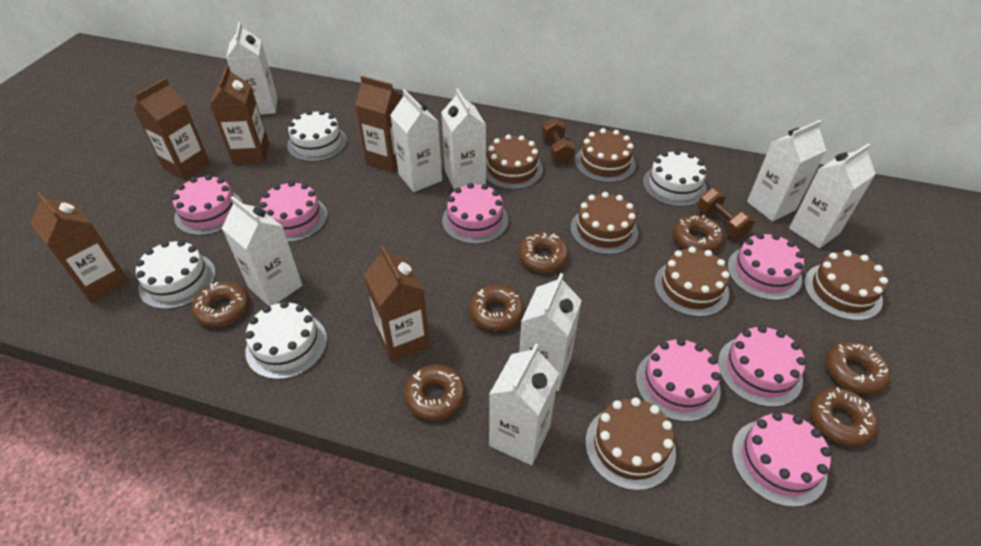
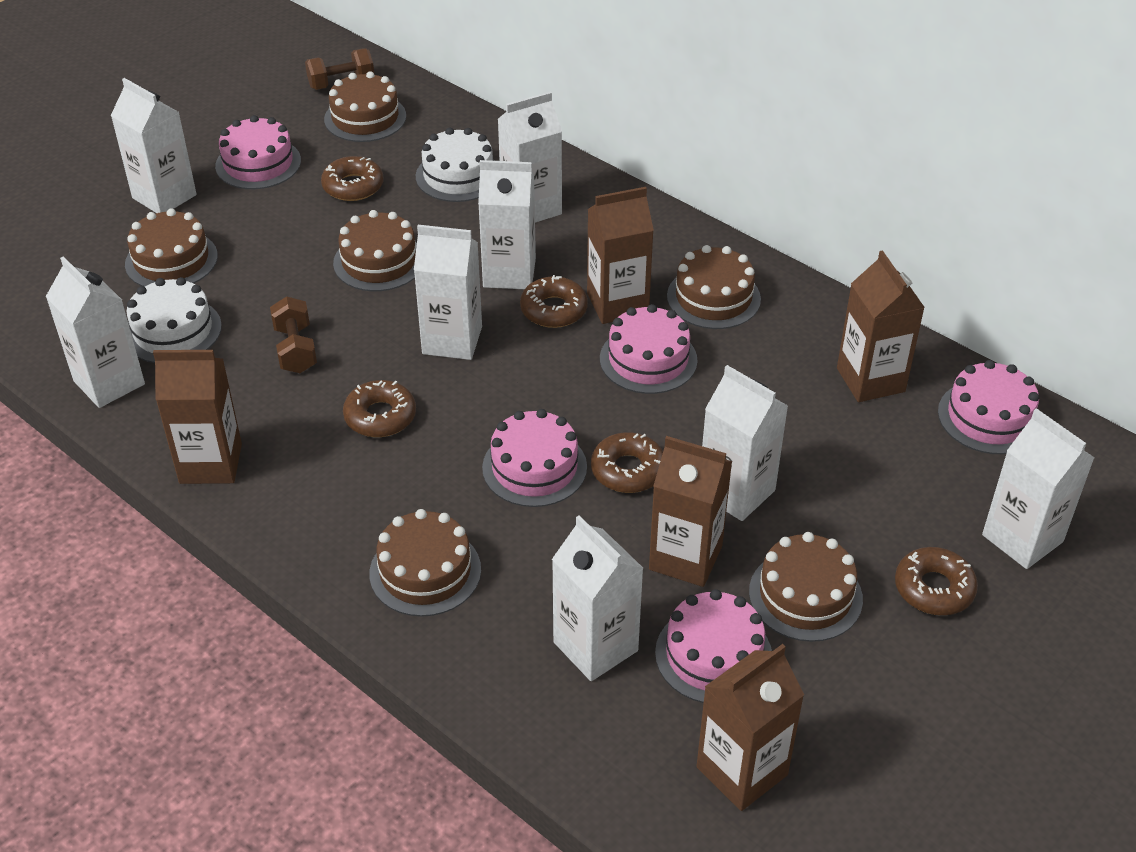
brown donut: 7 -> 5
pink cake: 7 -> 5
white cake: 4 -> 2

